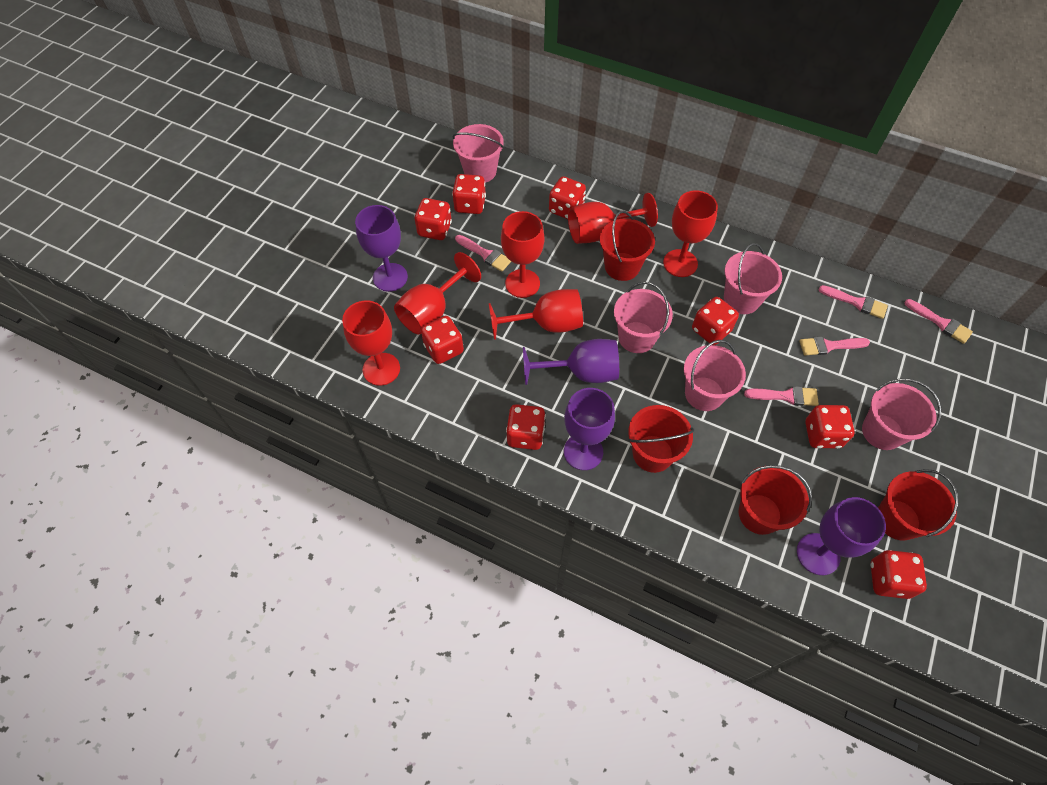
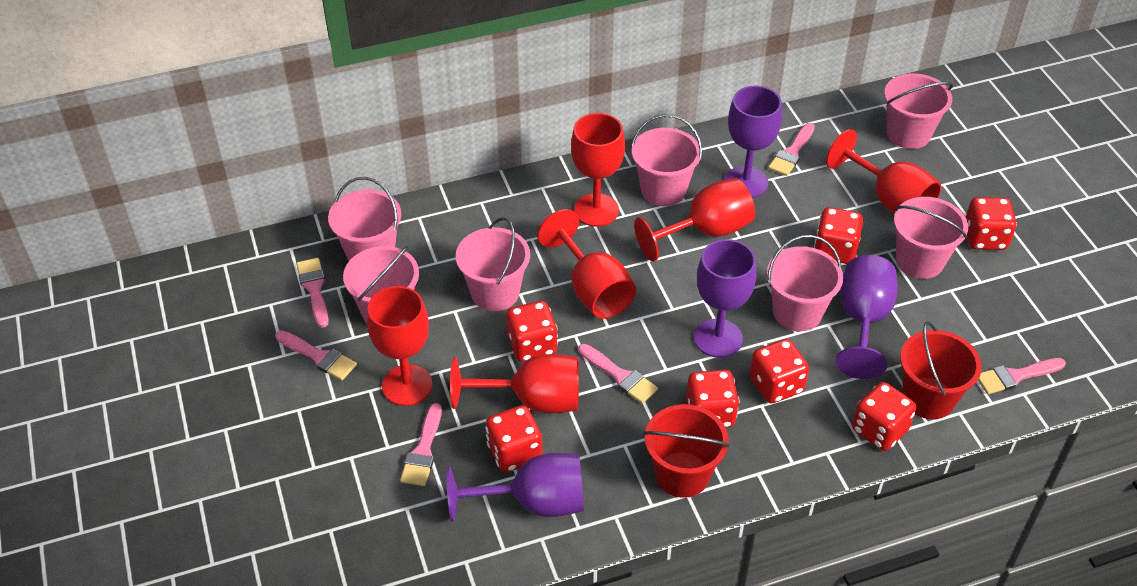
pink brush: 5 -> 6
pink bucket: 5 -> 7
red bucket: 4 -> 2
red dice: 8 -> 7

